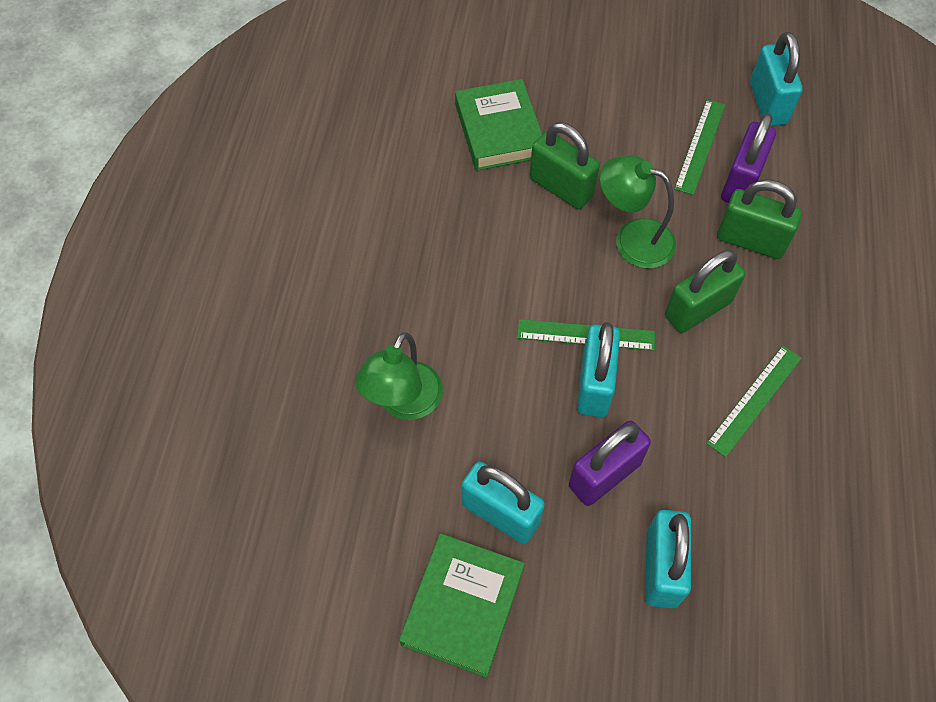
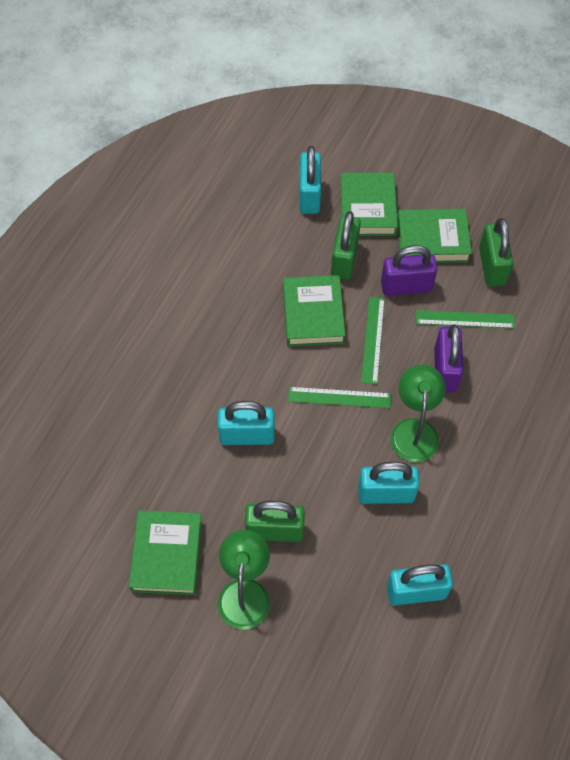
green book: 2 -> 4

